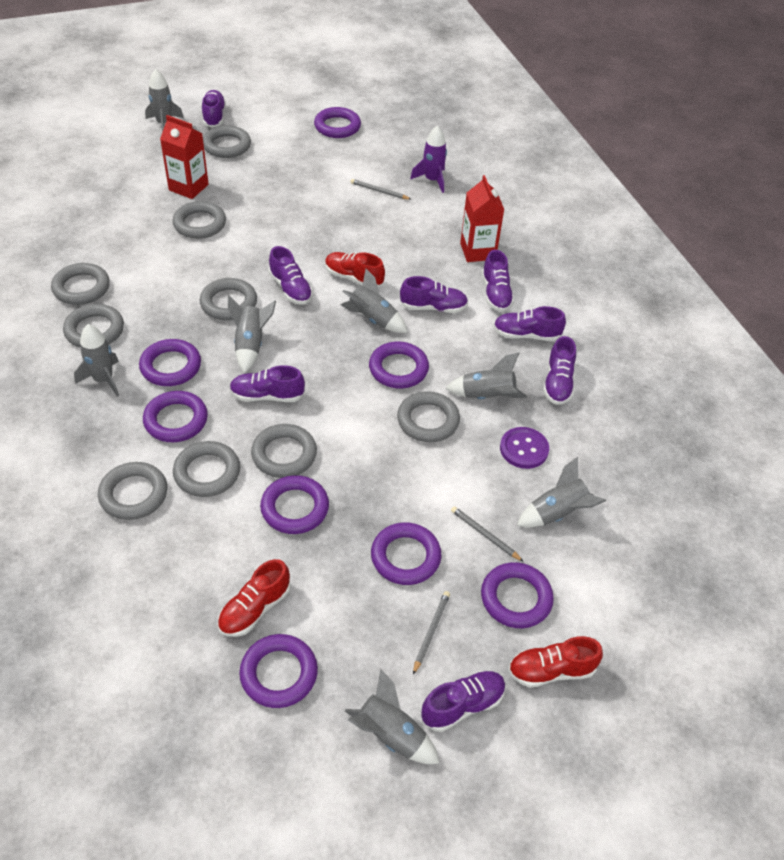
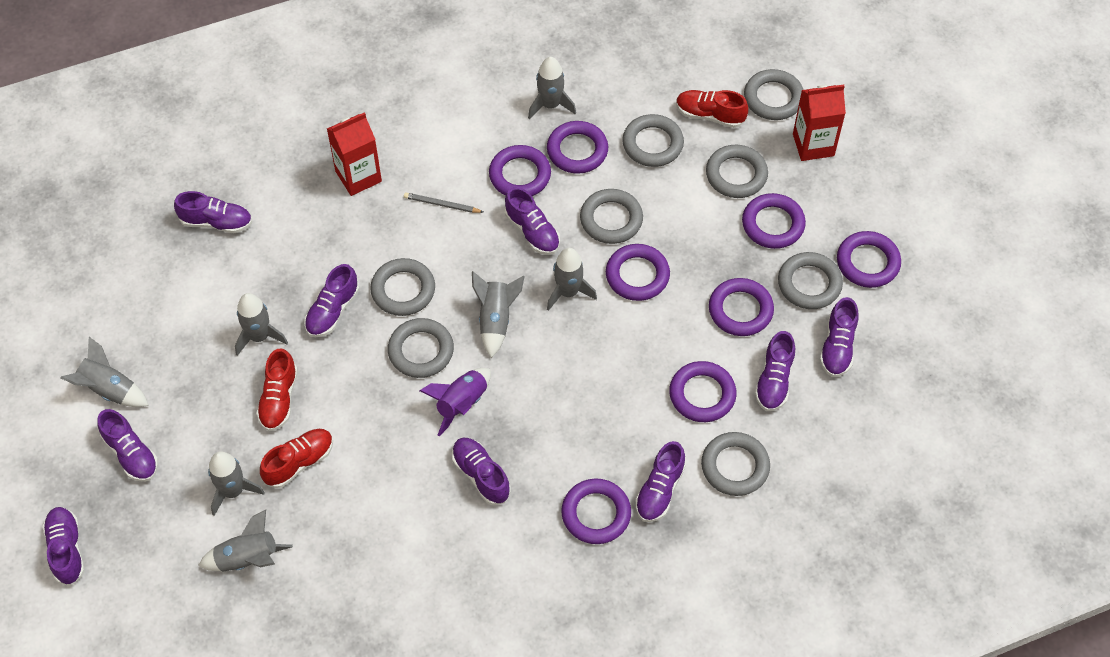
grey pencil: 3 -> 1
grey ring: 9 -> 8
purple button: 1 -> 0
purple shoe: 8 -> 9

